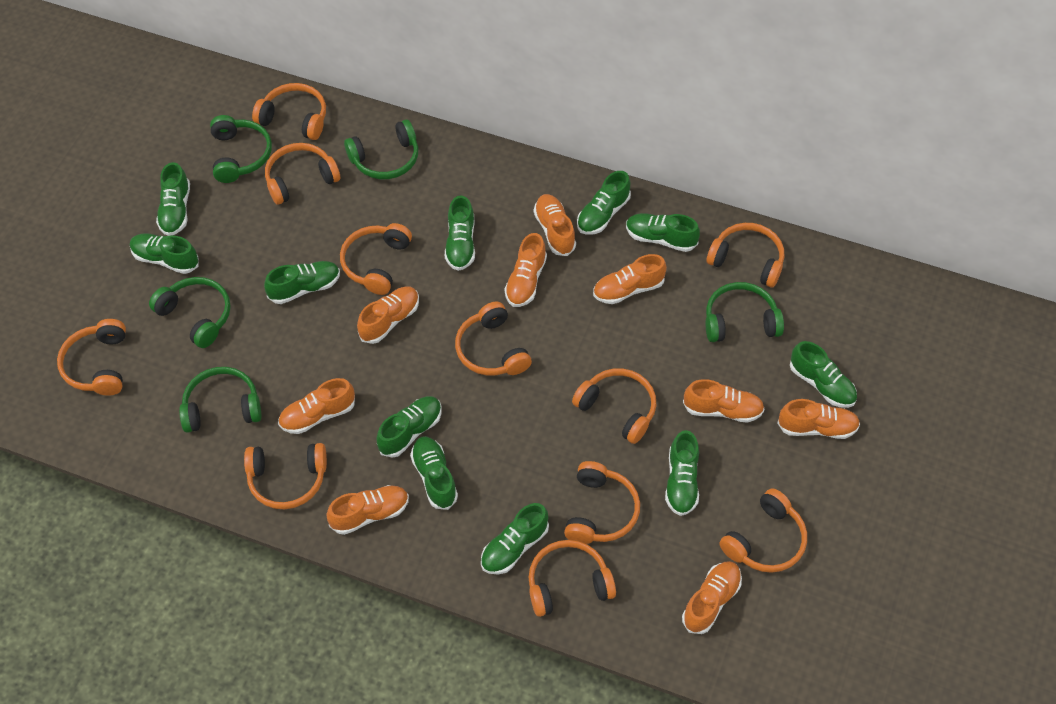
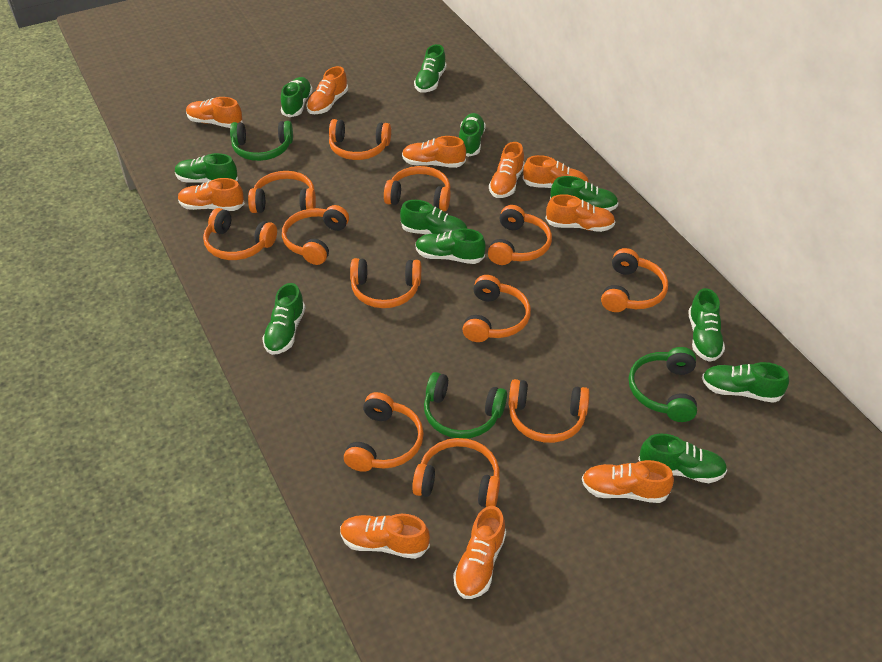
green headphones: 5 -> 3
orange headphones: 11 -> 12
orange shoe: 9 -> 10

